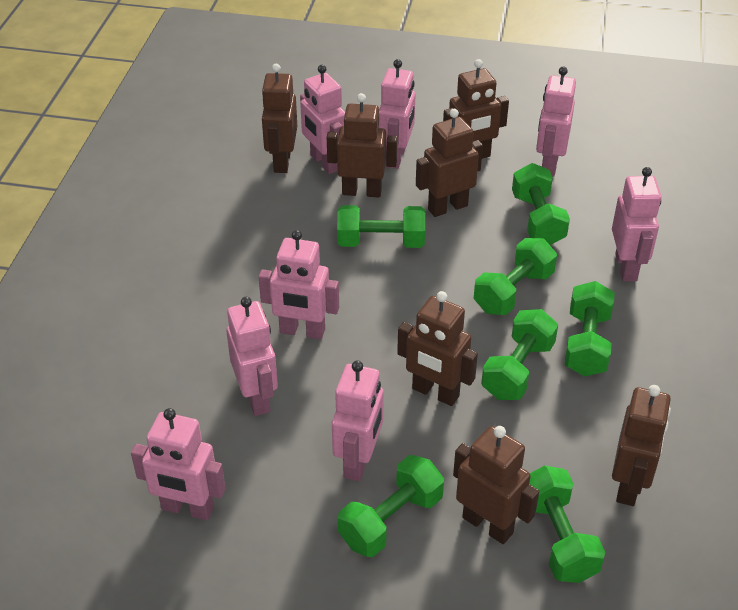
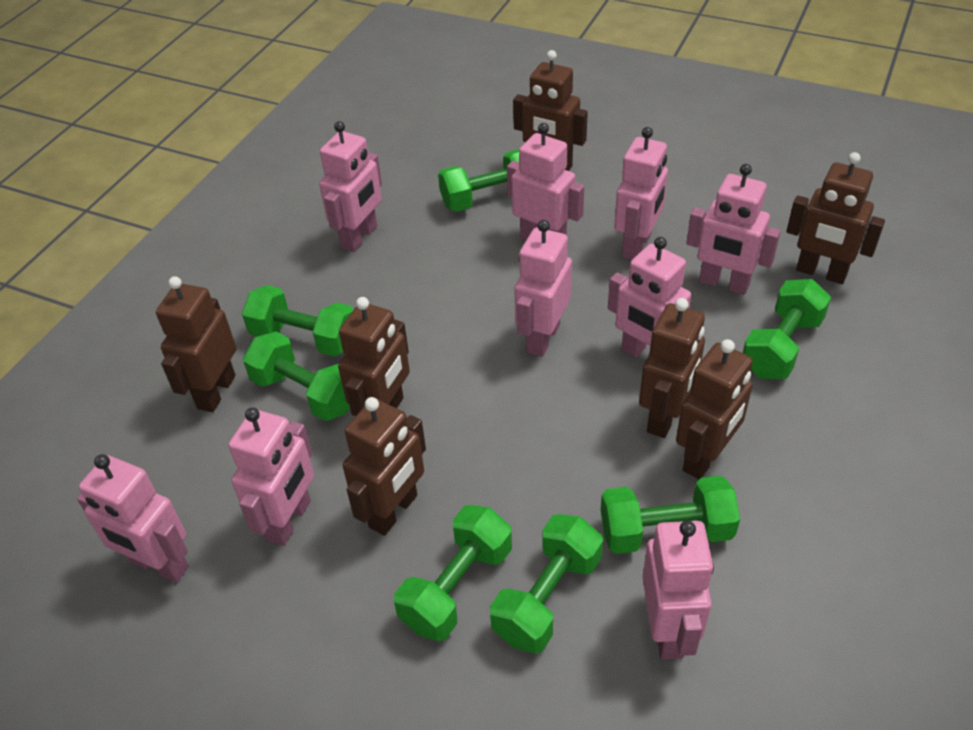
pink robot: 8 -> 9

